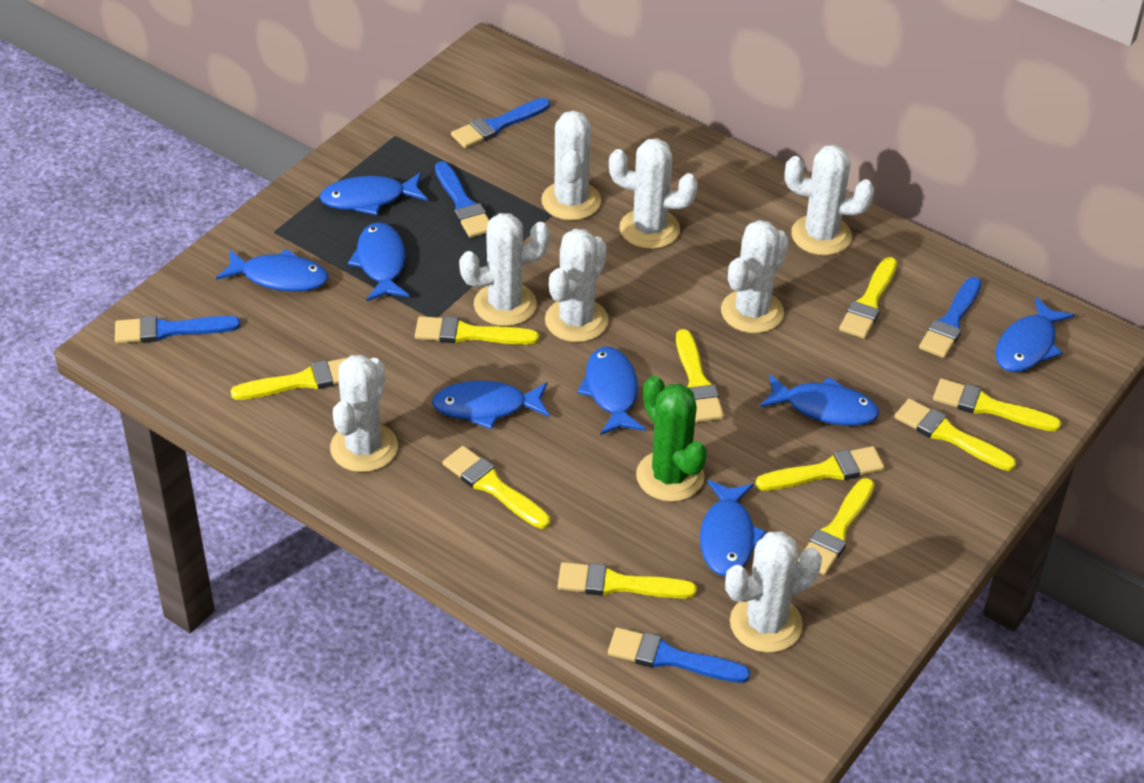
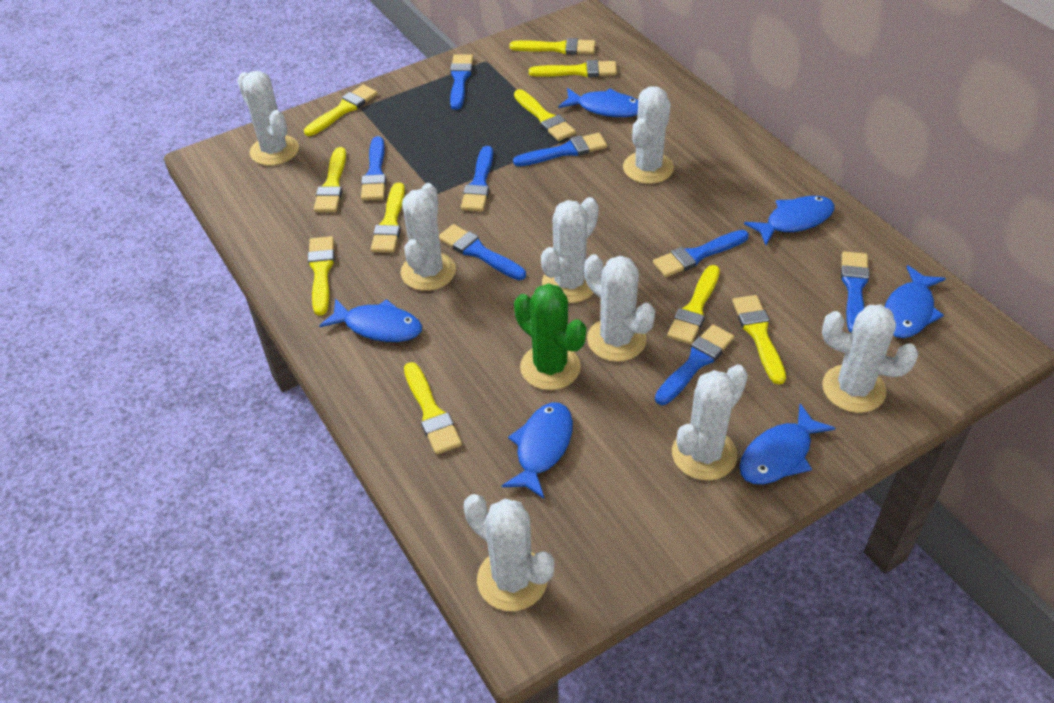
blue brush: 5 -> 8
blue fish: 8 -> 6

